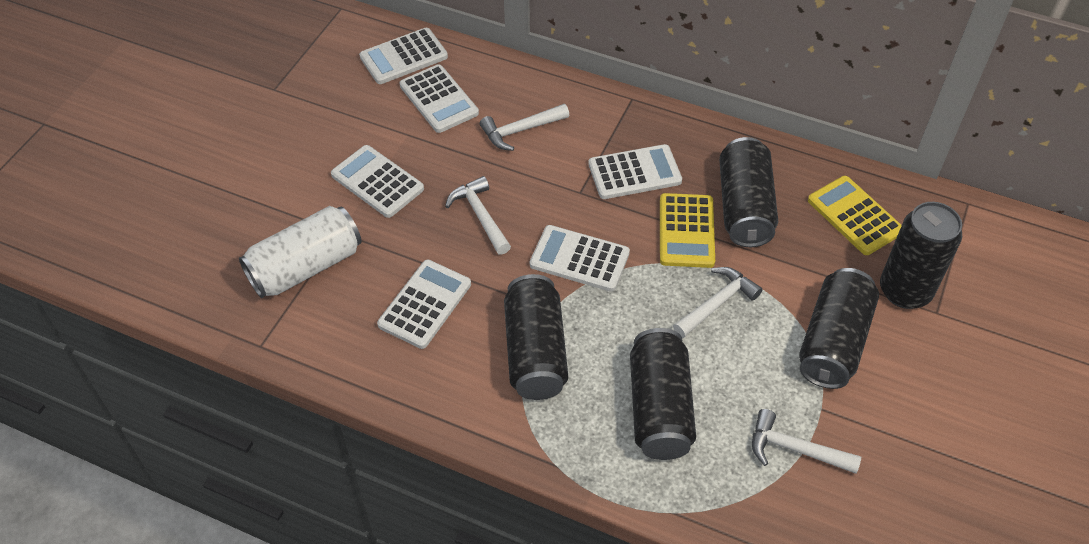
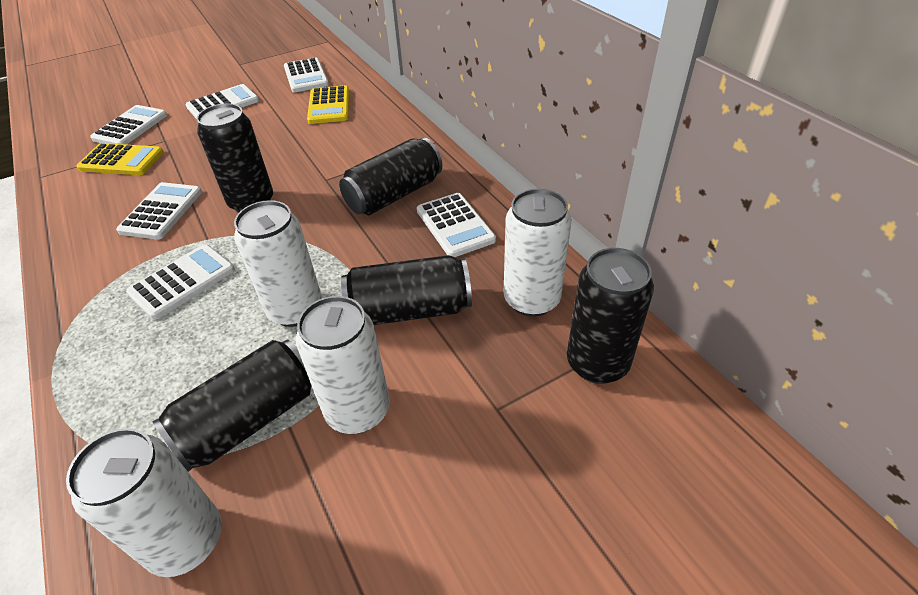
white can: 1 -> 4
white hammer: 4 -> 0

